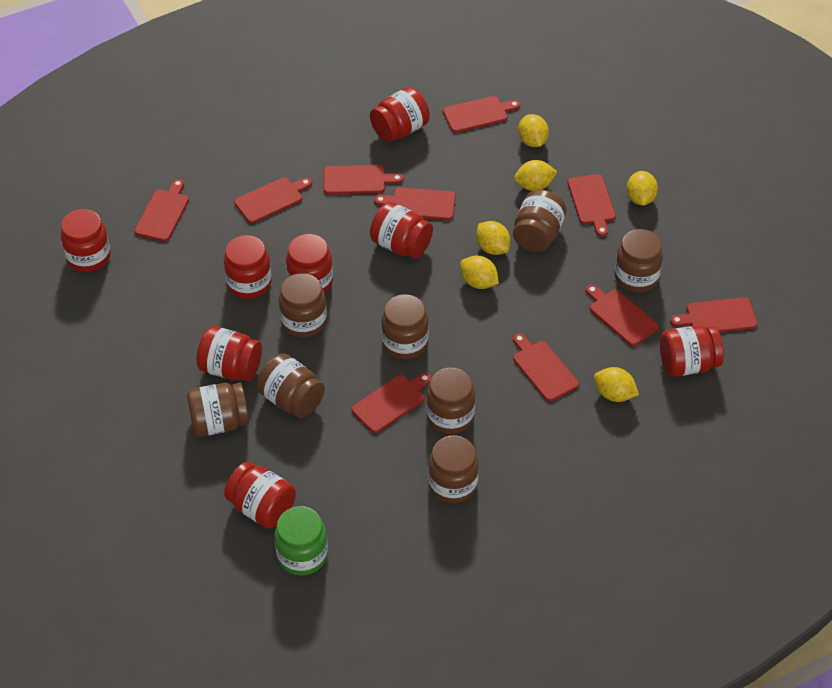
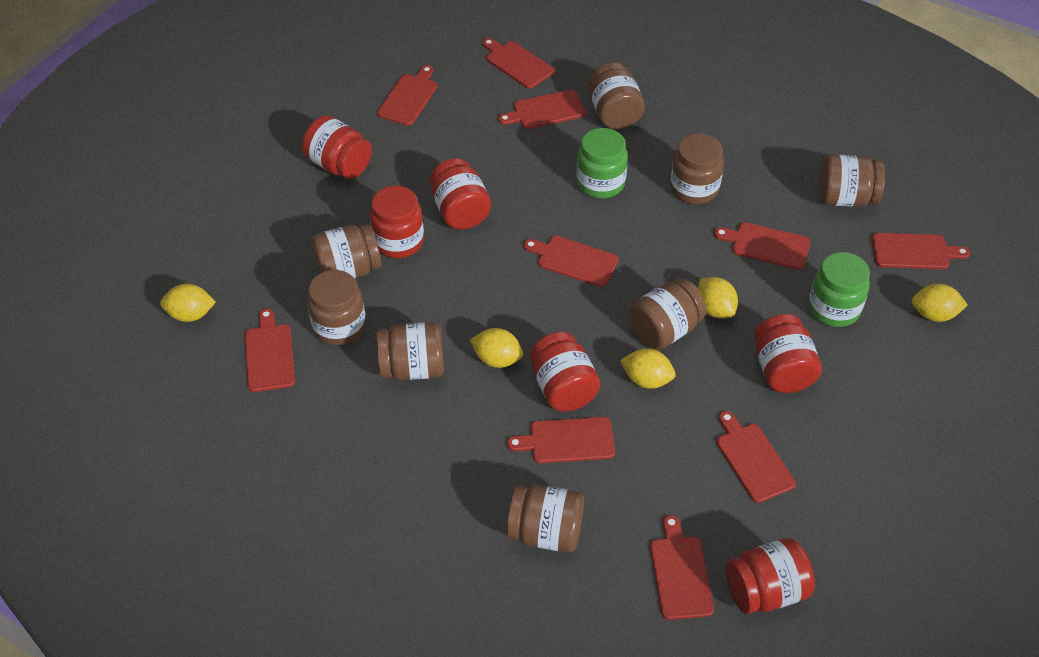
green jar: 1 -> 2
red jar: 8 -> 6
yellow lemon: 6 -> 5

